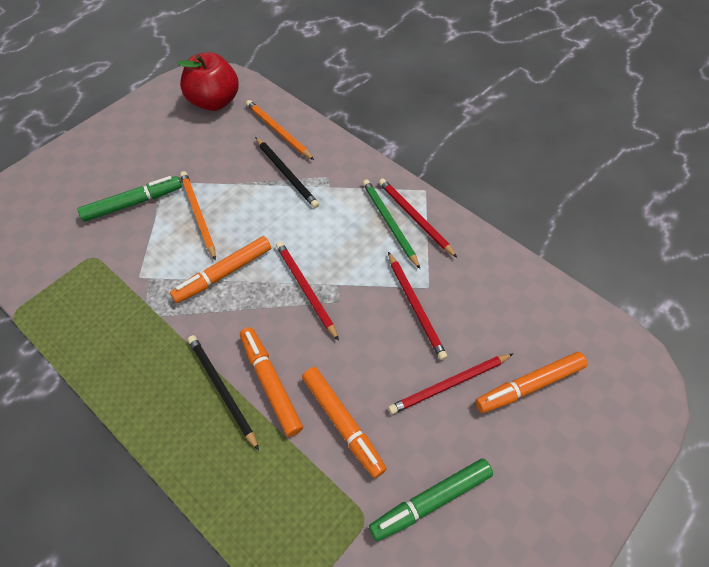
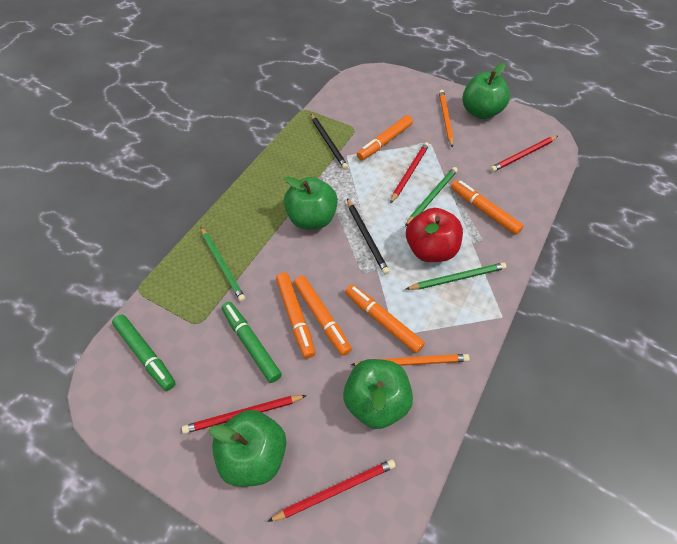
green apple: 0 -> 4
green pencil: 1 -> 3
orange marker: 4 -> 5

